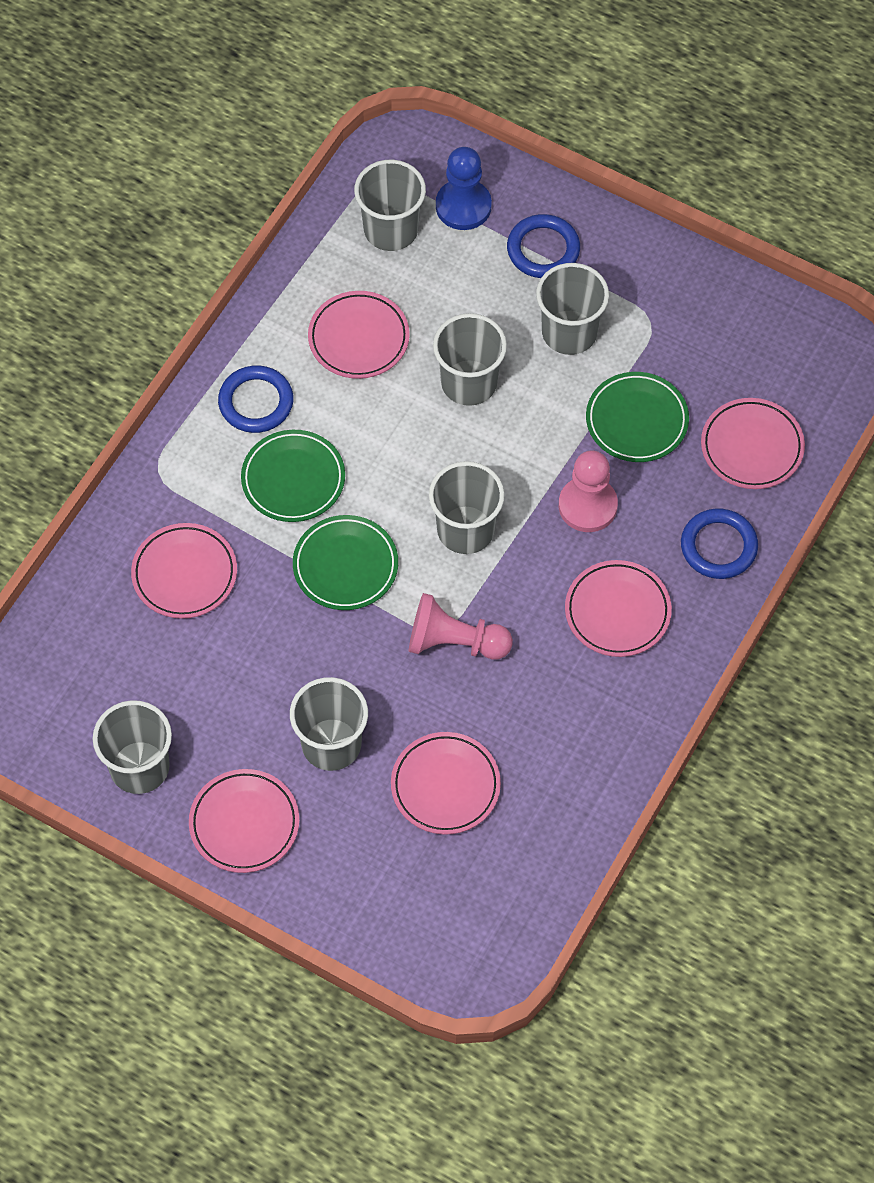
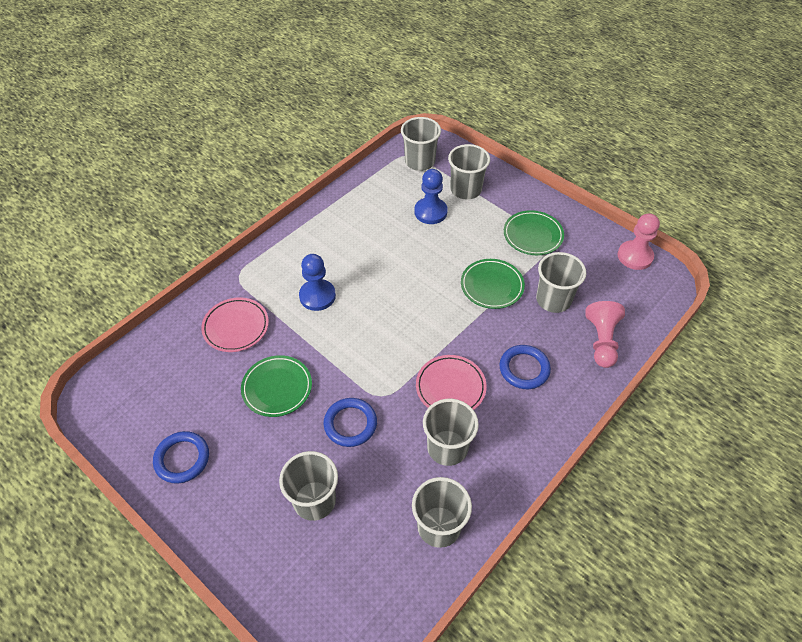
blue pawn: 1 -> 2
pink plate: 6 -> 2

